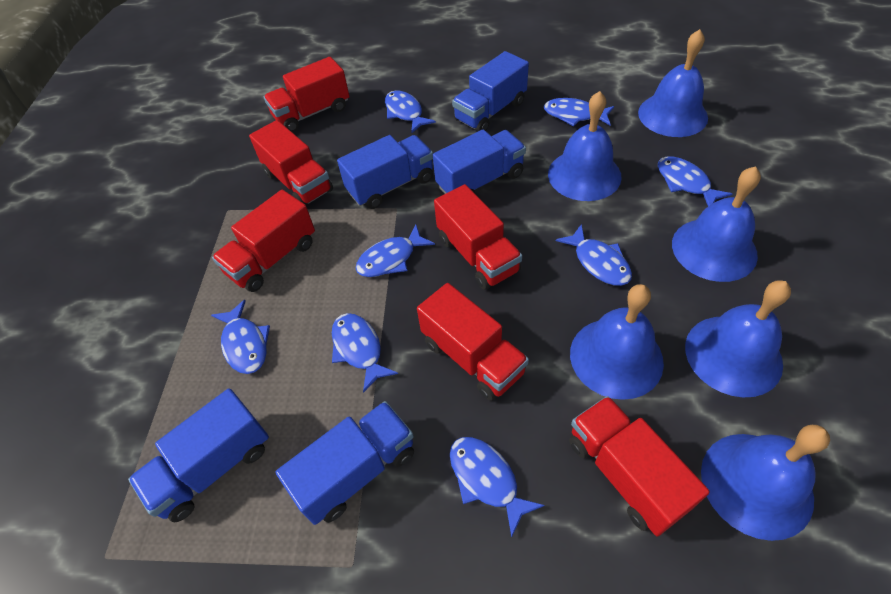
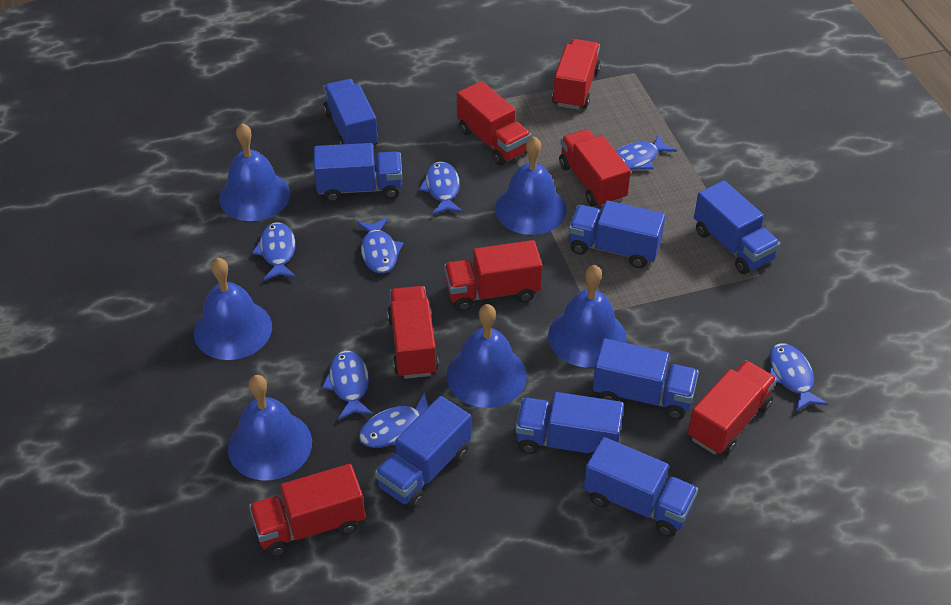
blue fish: 8 -> 7
blue truck: 5 -> 8
red truck: 6 -> 7

